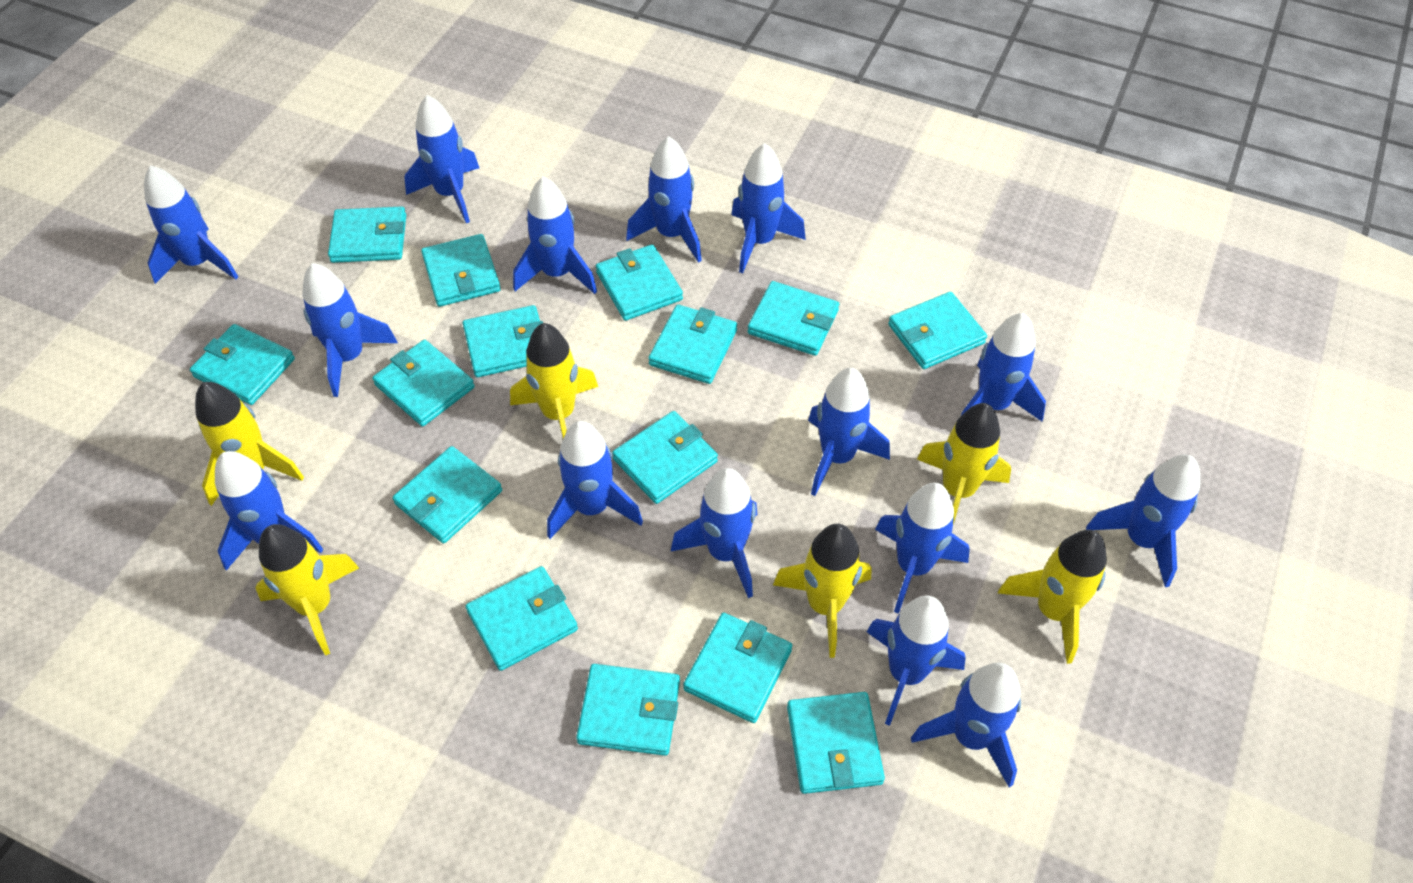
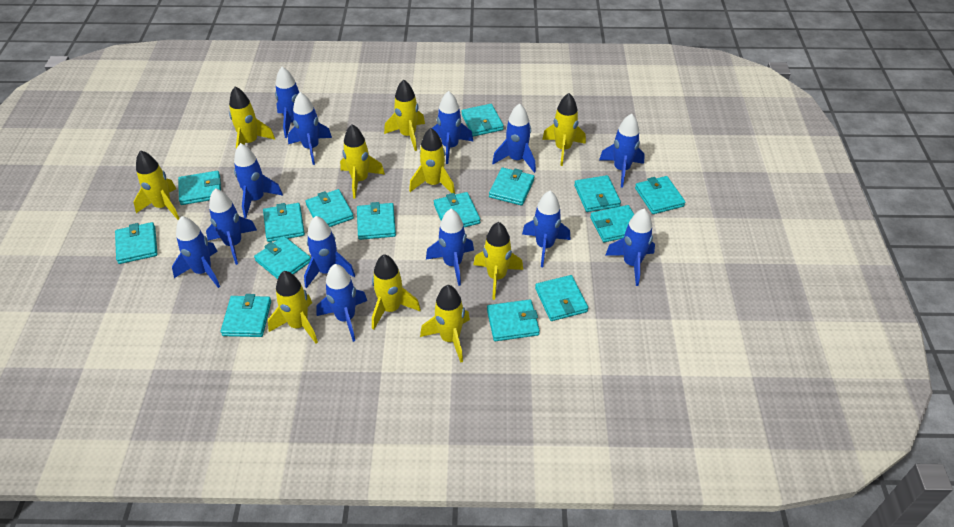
blue rocket: 15 -> 13
yellow rocket: 6 -> 10

